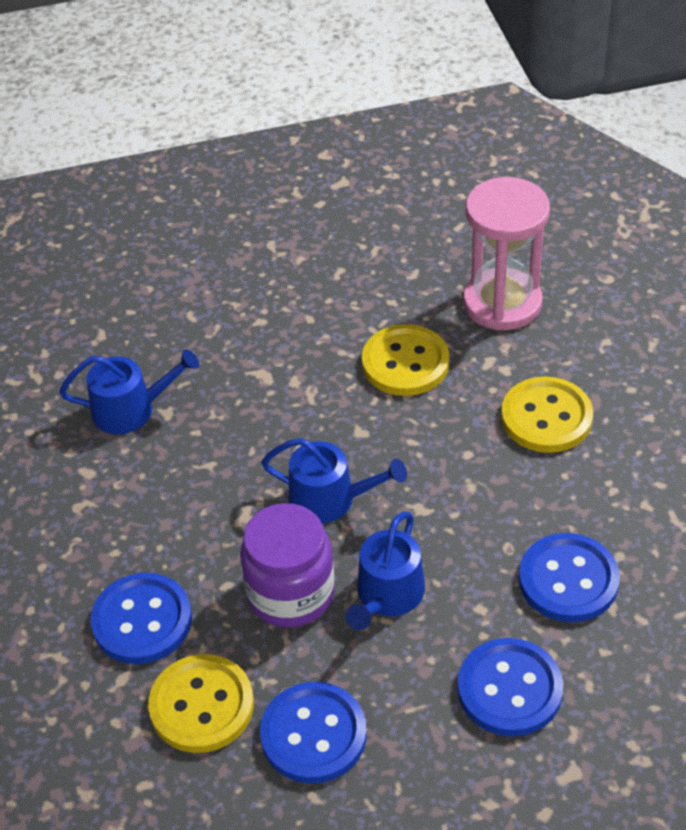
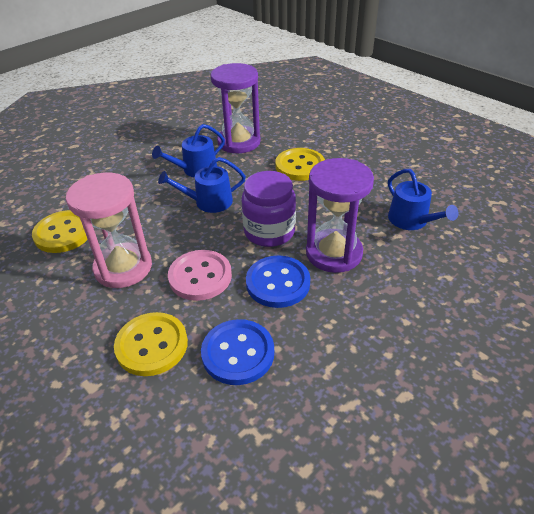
blue button: 4 -> 2
pink button: 0 -> 1
purple hourglass: 0 -> 2

